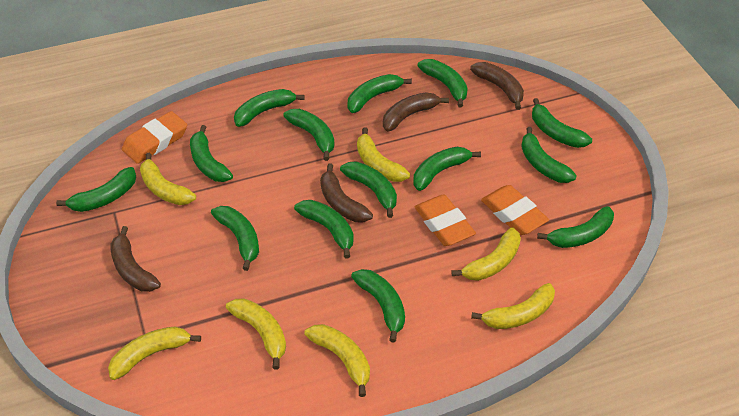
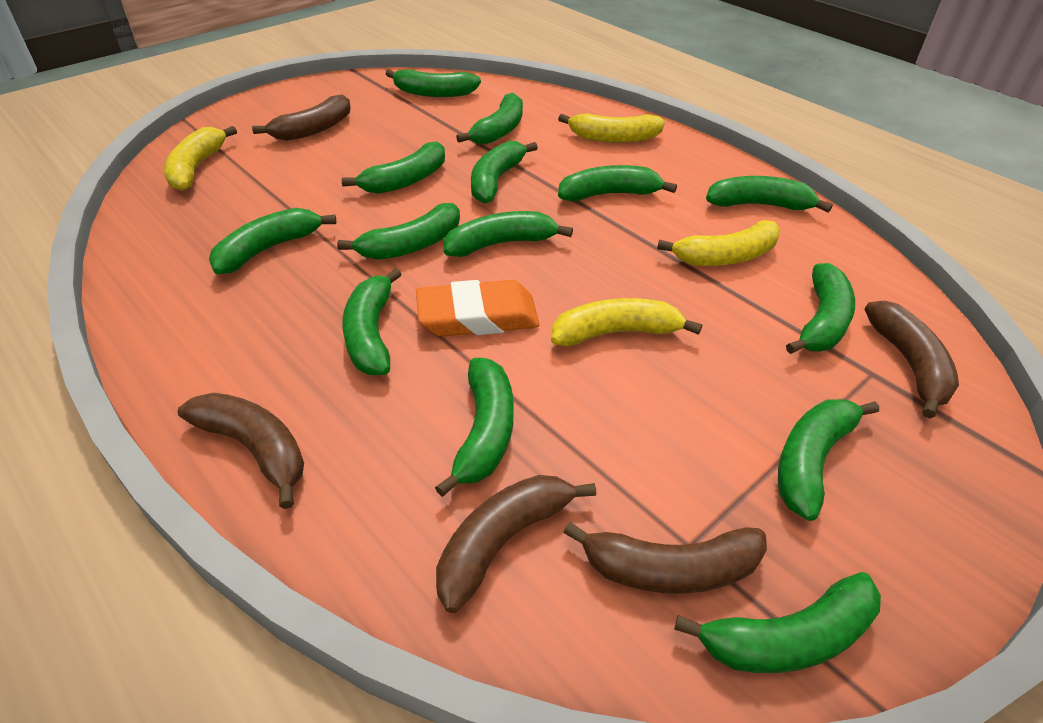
brown banana: 4 -> 5
orange eraser: 3 -> 1
yellow banana: 7 -> 4

